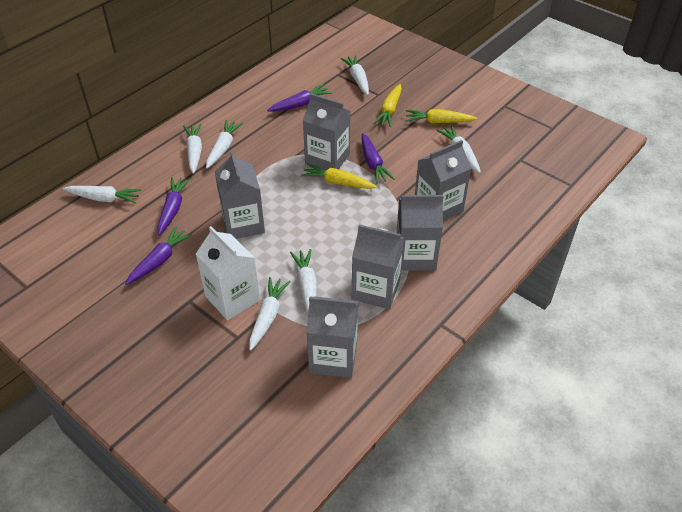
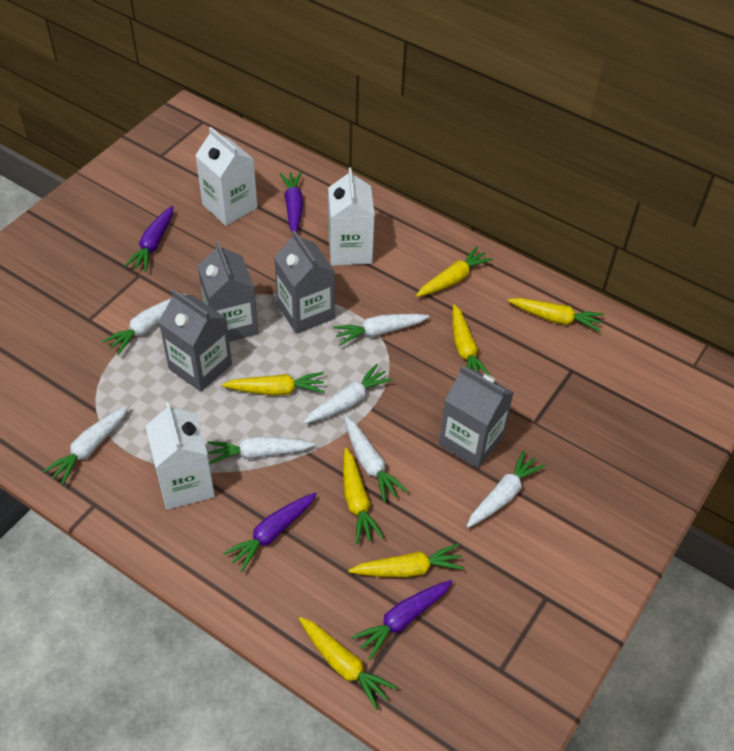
grey carton: 6 -> 4
white carton: 1 -> 3
yellow carrot: 3 -> 7

